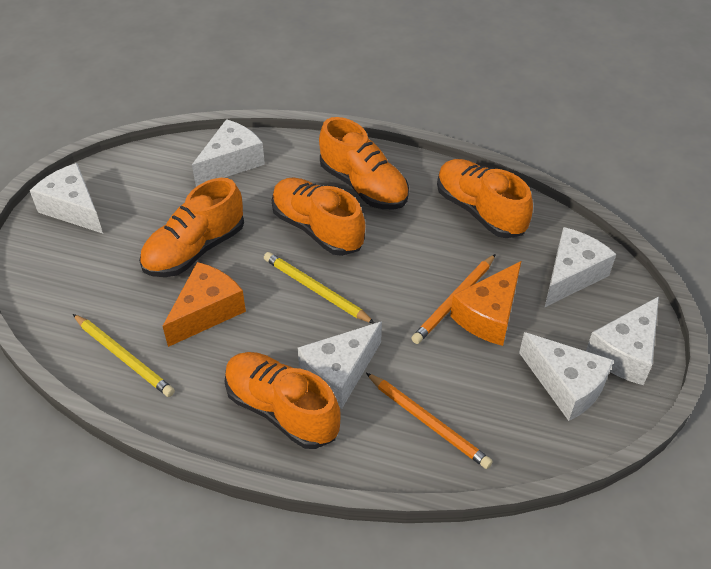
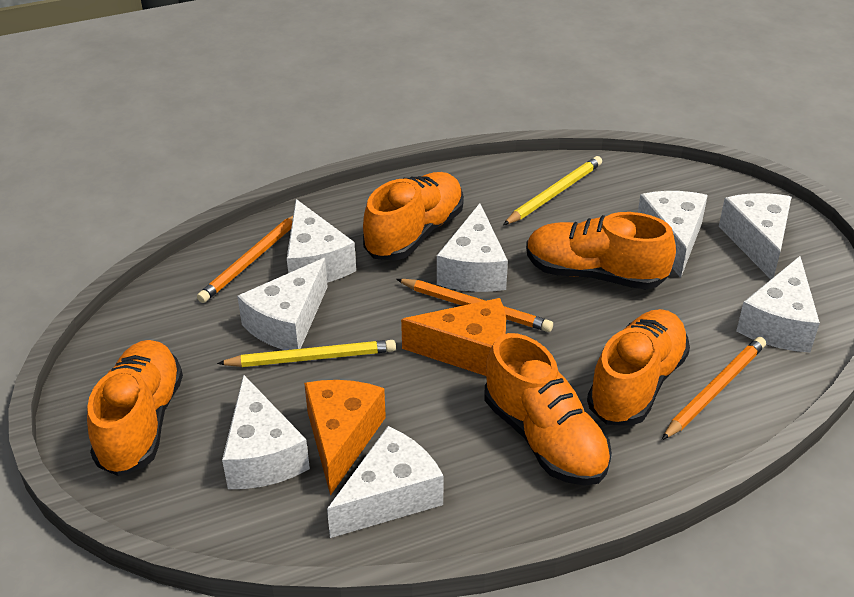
orange pencil: 2 -> 3
white cheese: 6 -> 8

